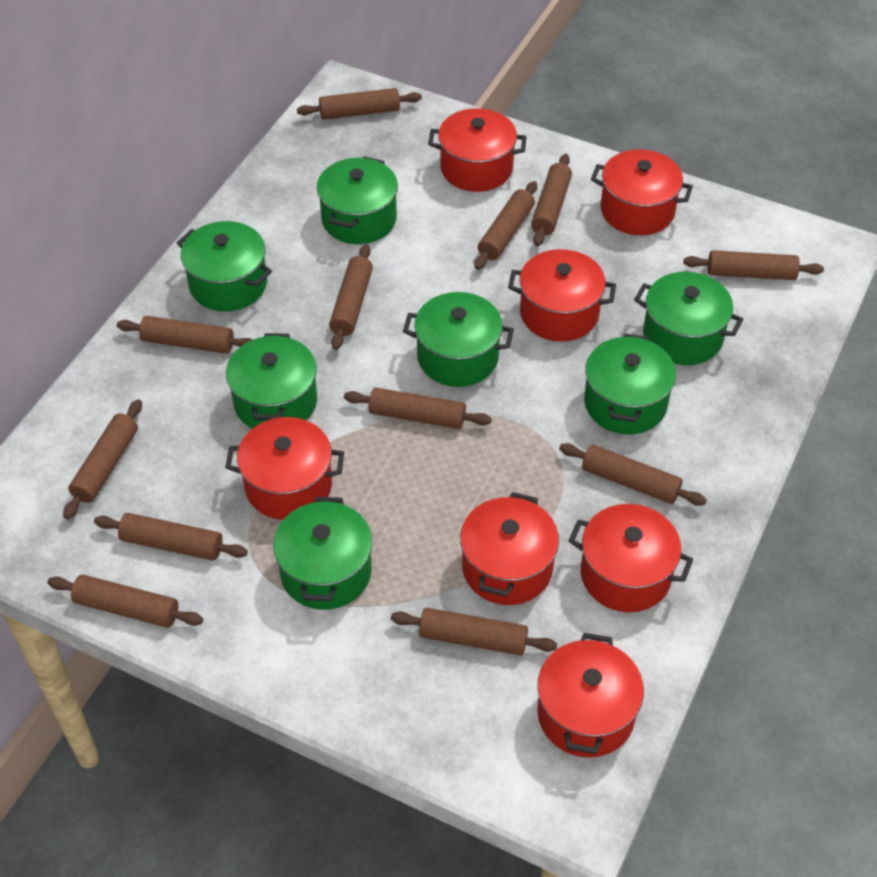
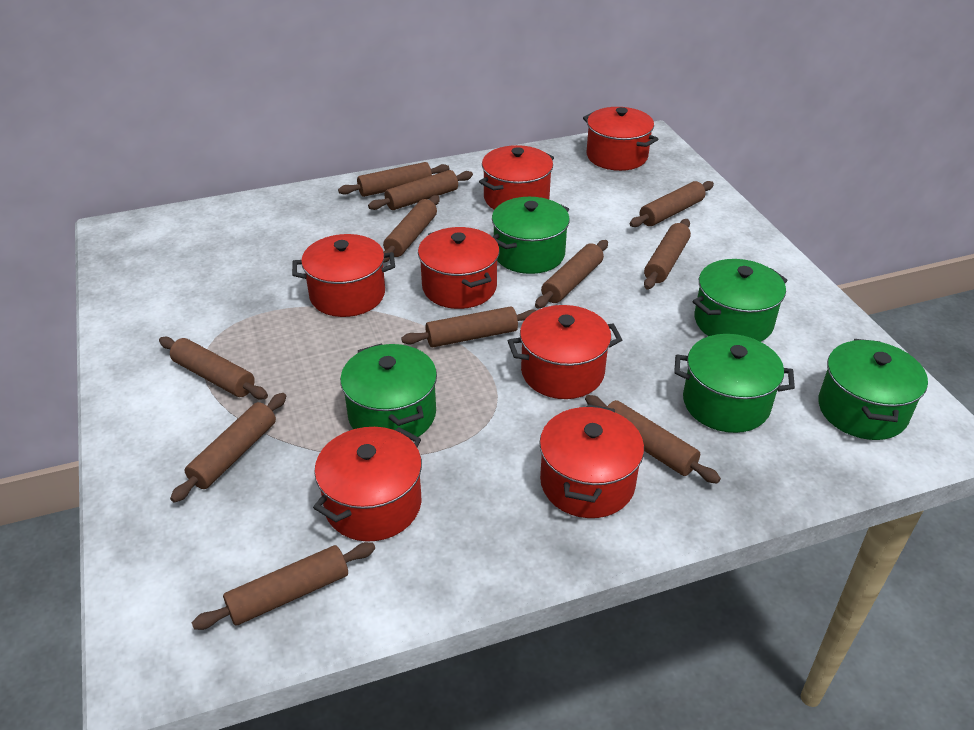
brown rolling pin: 12 -> 11
green pot: 7 -> 5

